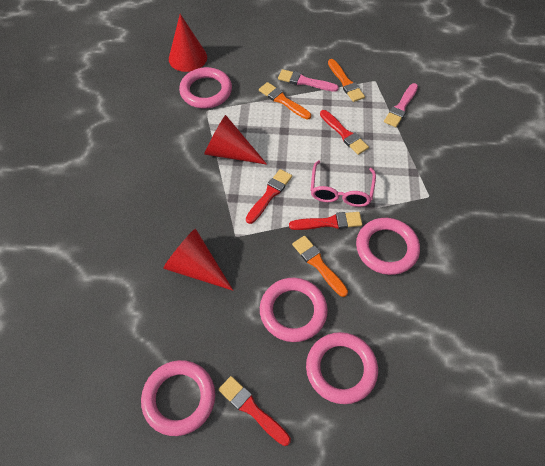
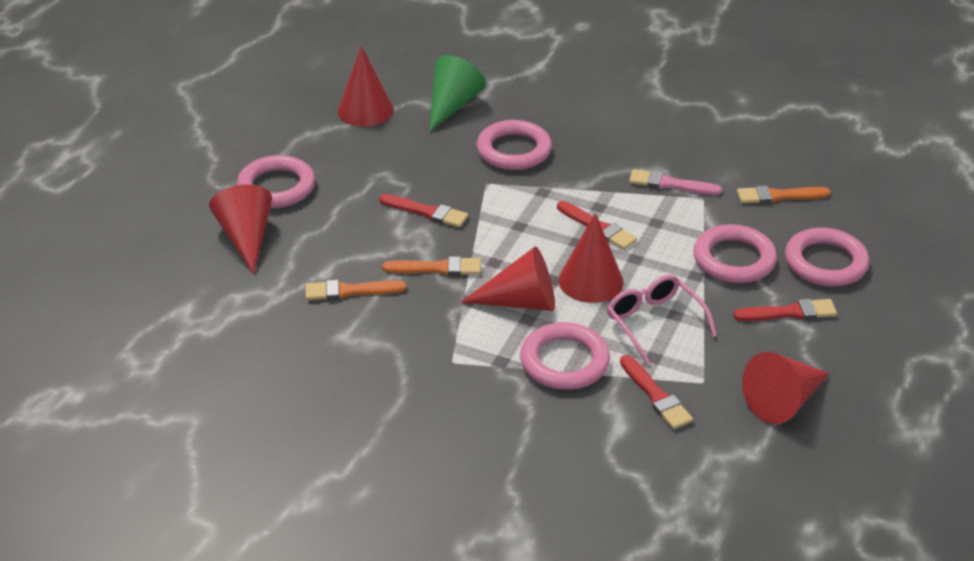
green cone: 0 -> 1
pink brush: 2 -> 1
red cone: 3 -> 5

